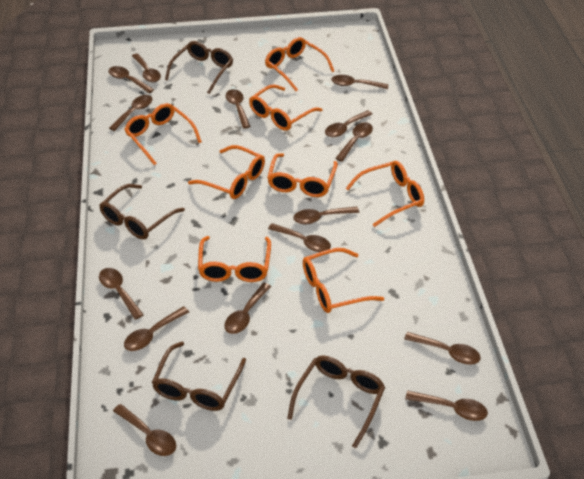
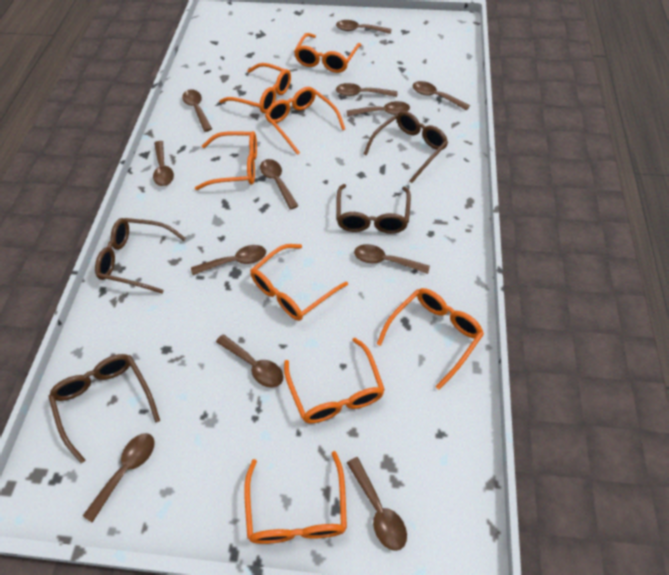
brown spoon: 15 -> 12

